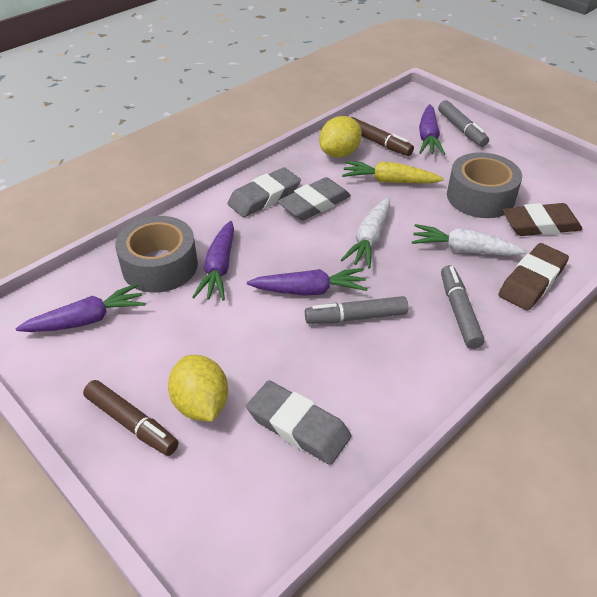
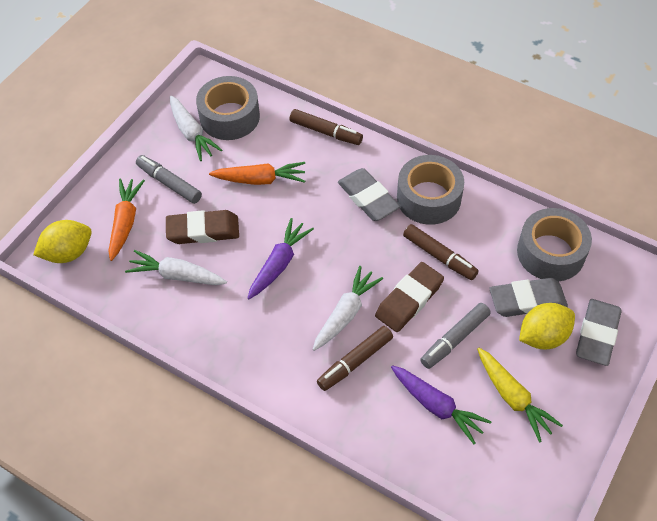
brown marker: 2 -> 3
grey marker: 3 -> 2
grey tape: 2 -> 3
orange carrot: 0 -> 2
purple carrot: 4 -> 2
white carrot: 2 -> 3

